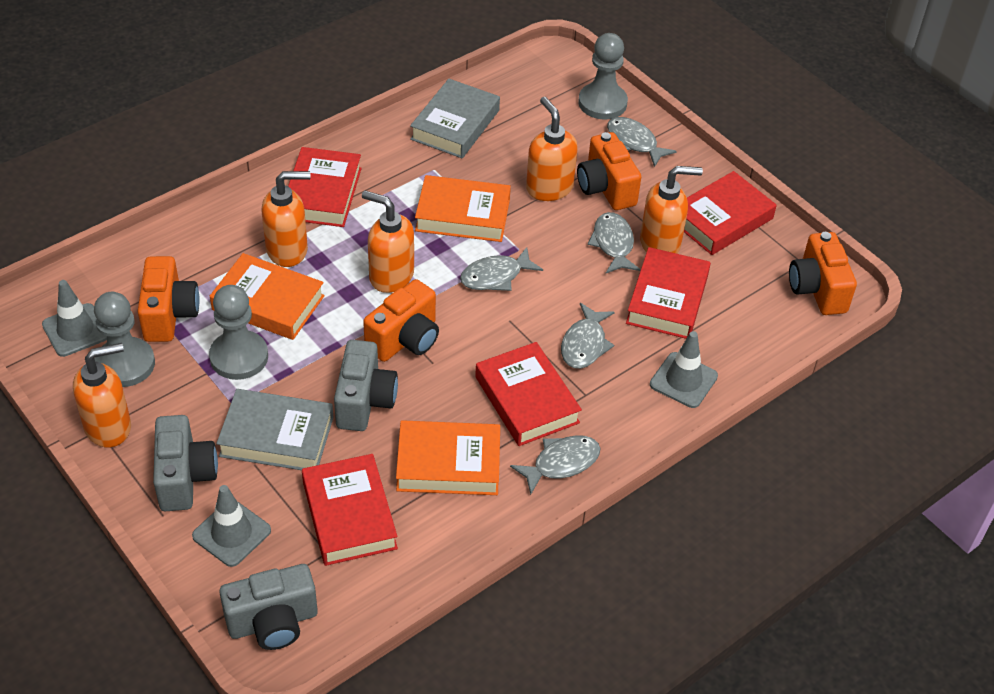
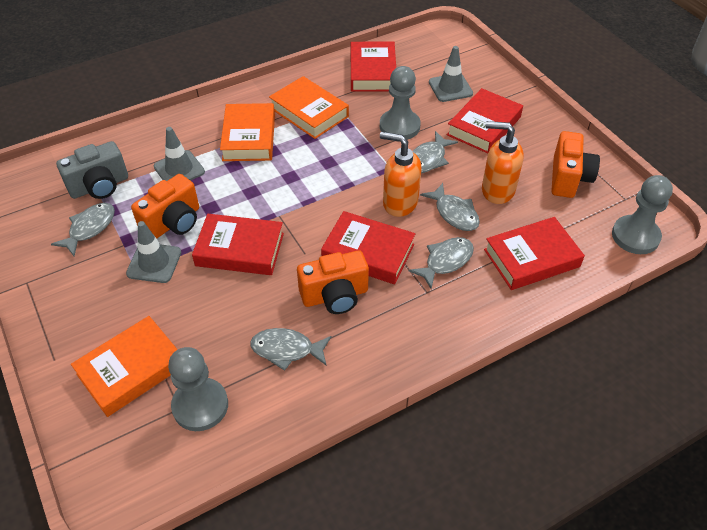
grey book: 2 -> 0
grey camera: 3 -> 1
orange camera: 4 -> 3
orange soap dispenser: 5 -> 2

